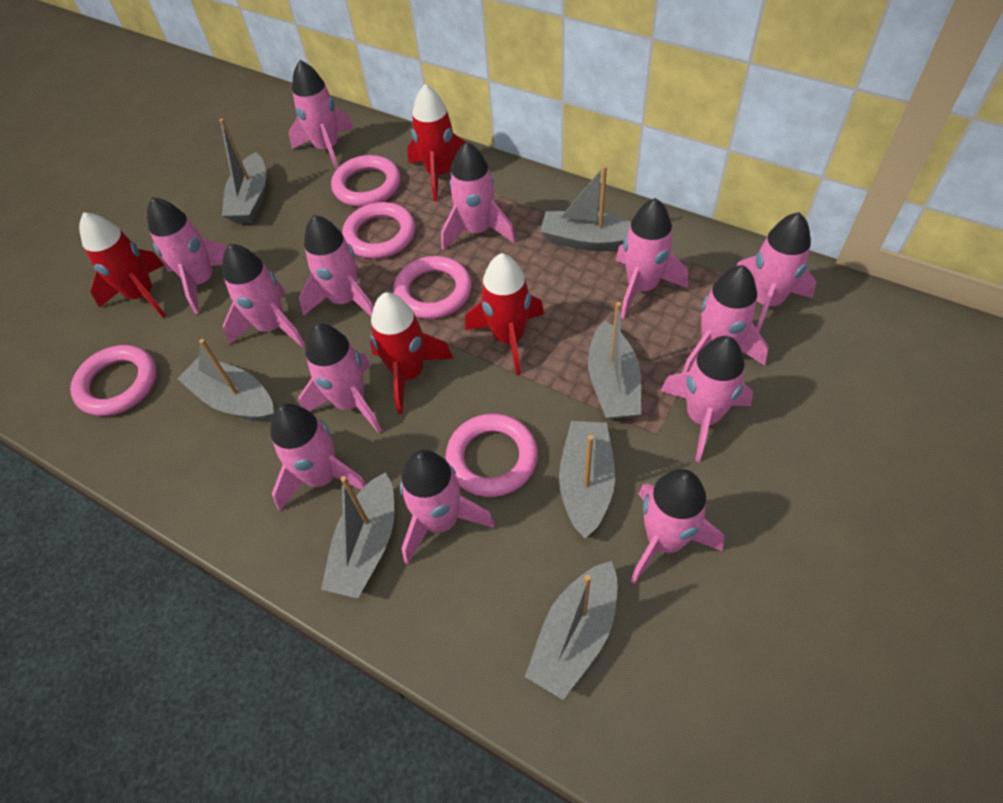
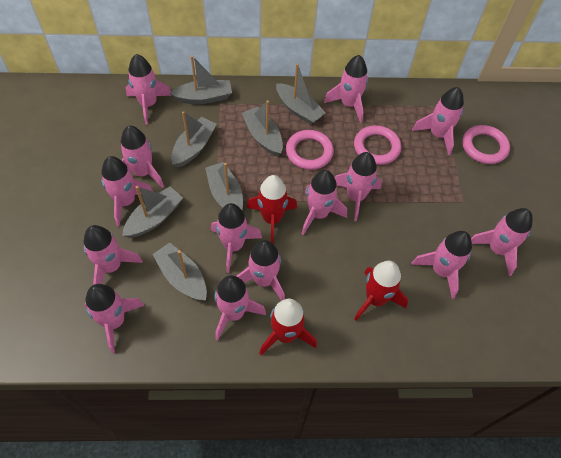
pink ring: 5 -> 3
pink rocket: 13 -> 14
red rocket: 4 -> 3

